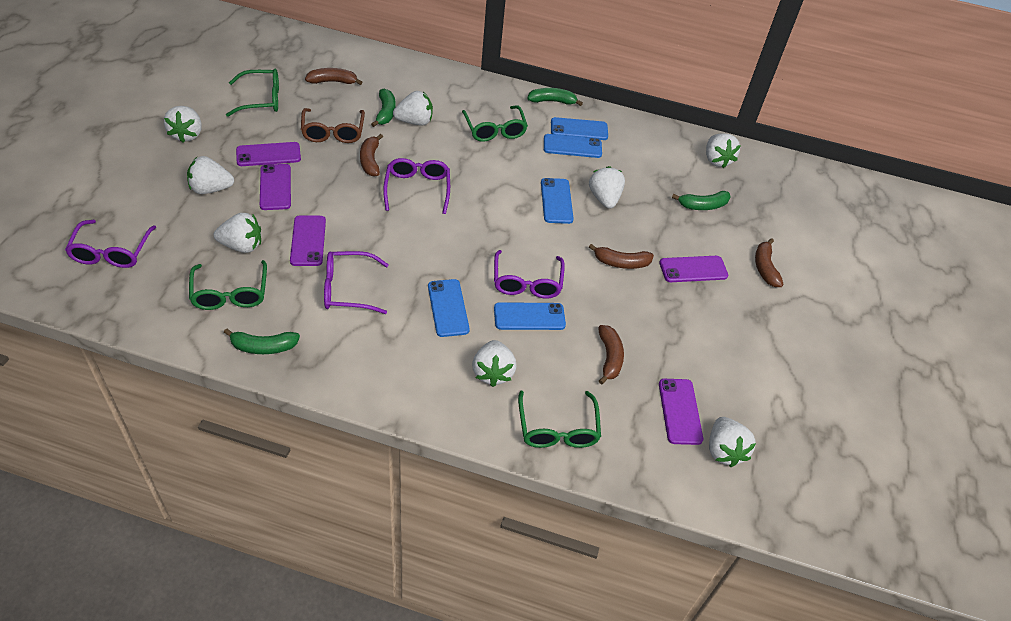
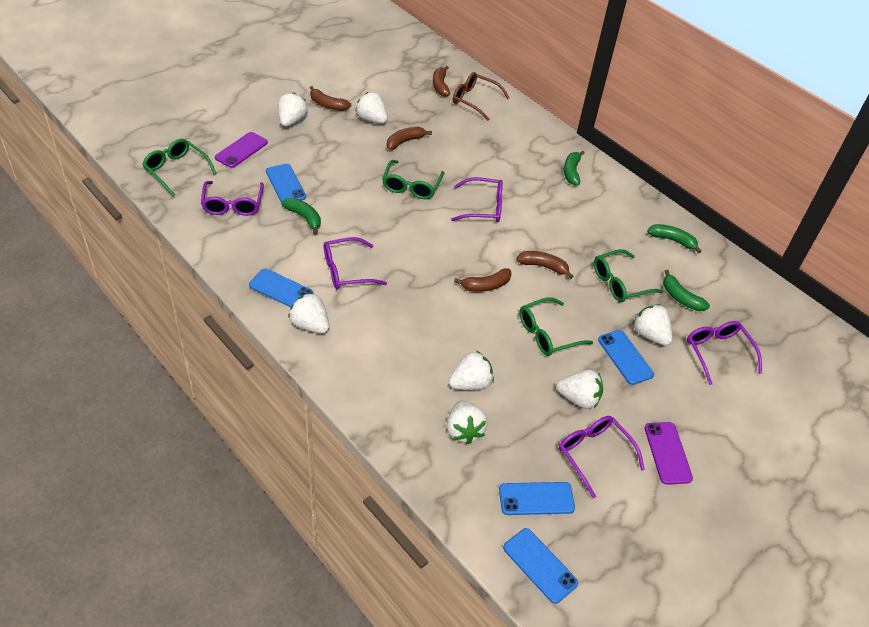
purple glasses: 4 -> 5
purple phone: 5 -> 2
white strawberry: 8 -> 7

